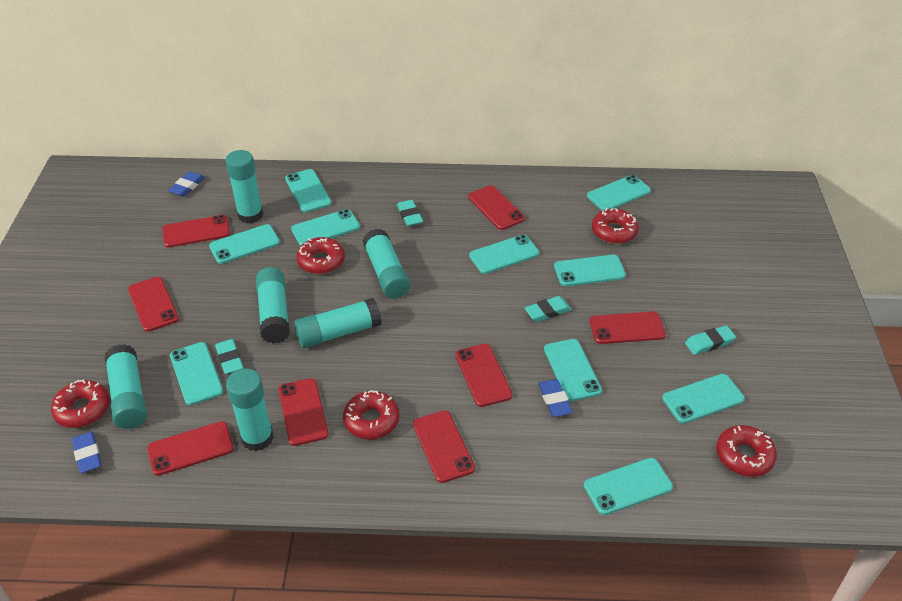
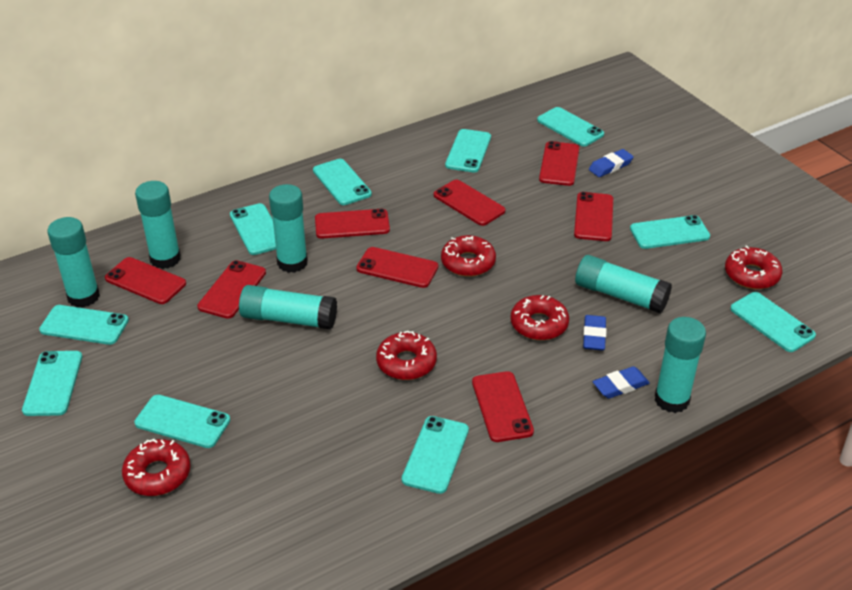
turquoise eraser: 4 -> 0

